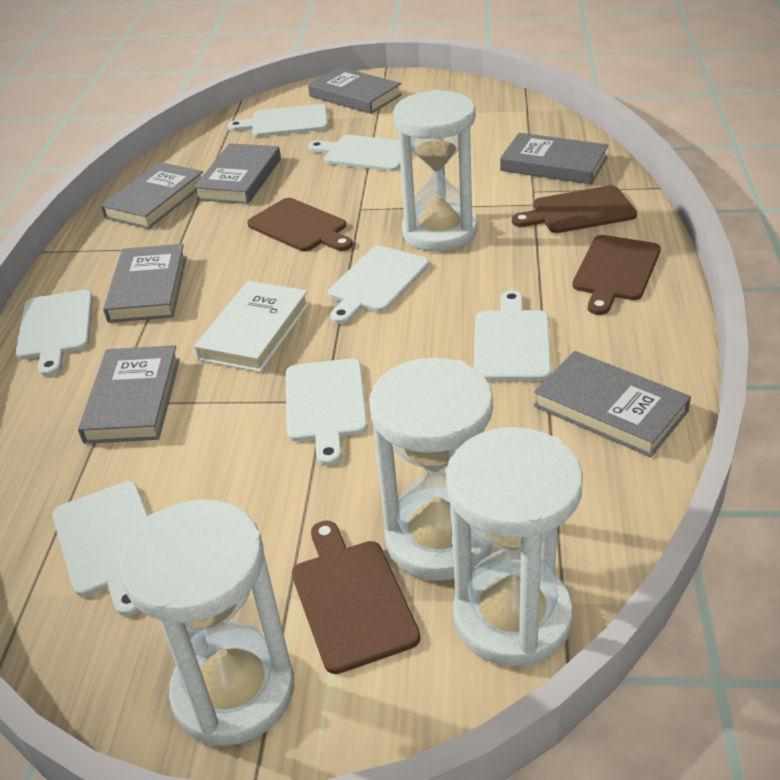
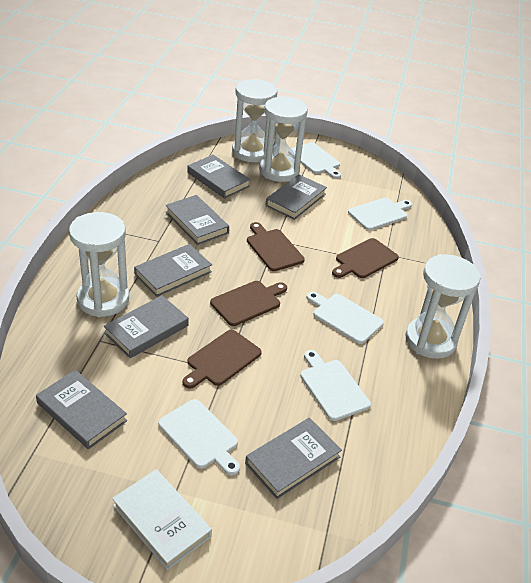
white cutting board: 7 -> 5

